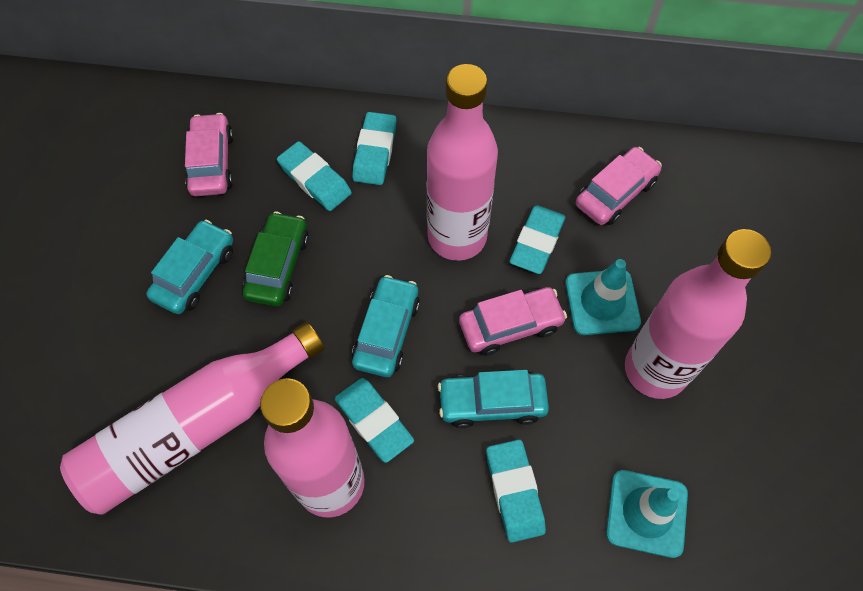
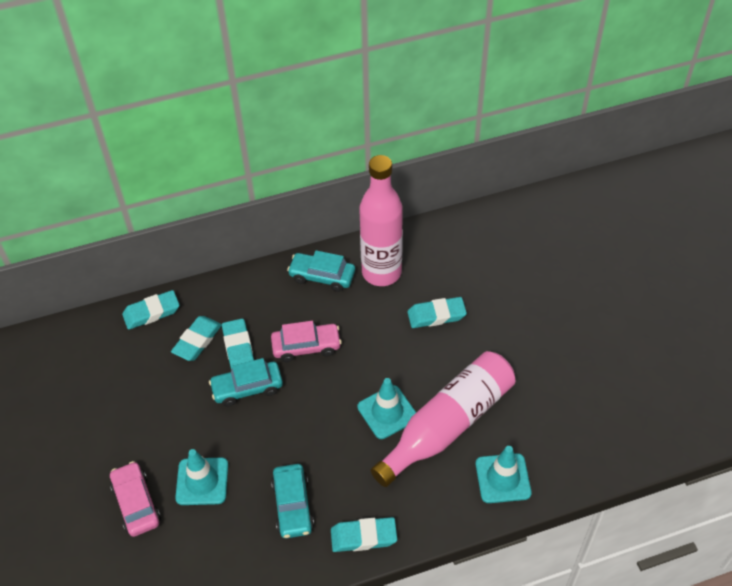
green car: 1 -> 0
pink bottle: 4 -> 2
pink car: 3 -> 2
turquoise traffic cone: 2 -> 3

